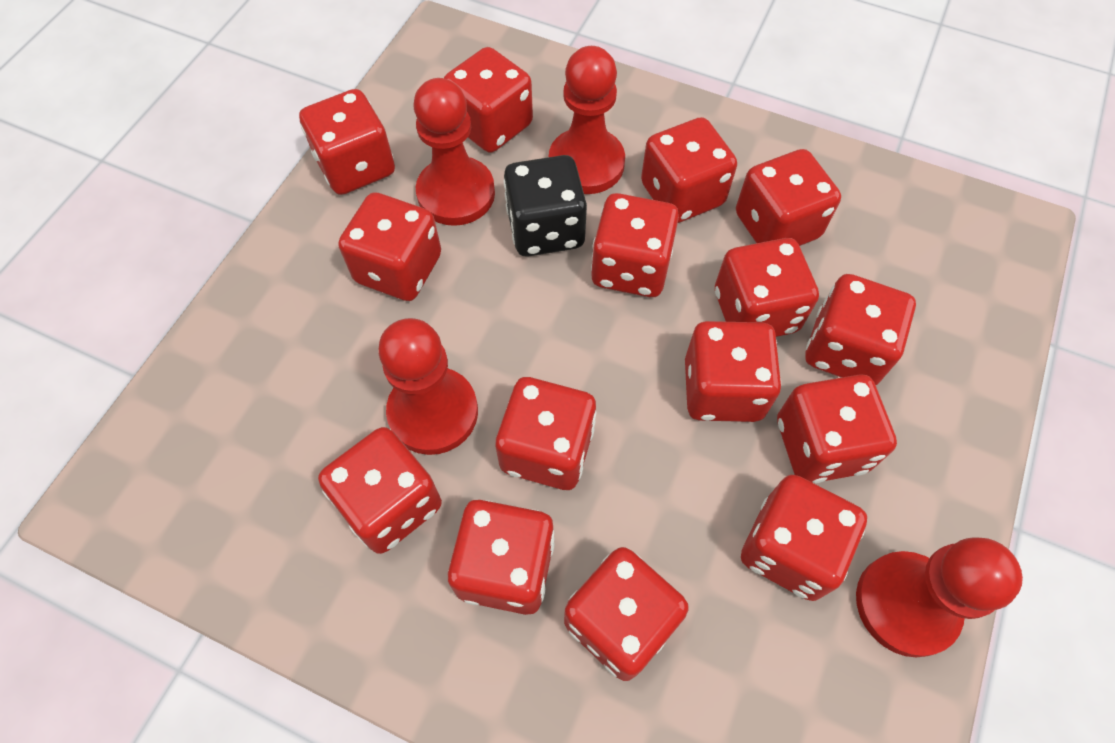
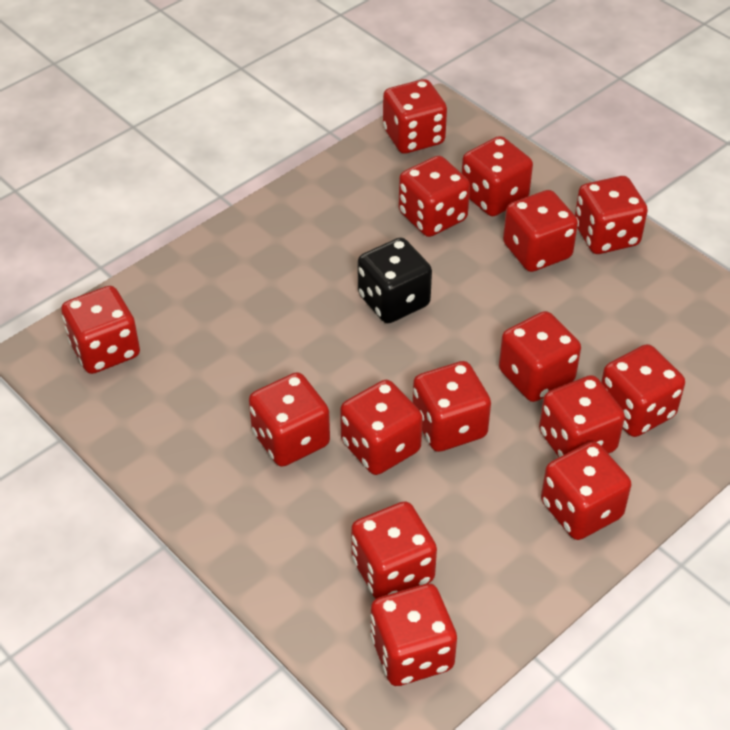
red pawn: 4 -> 0

